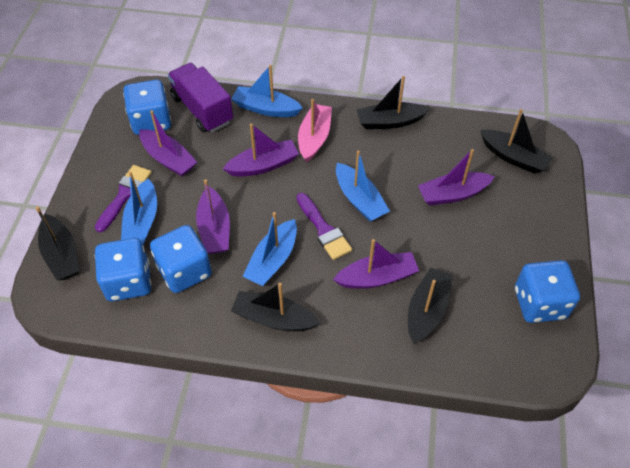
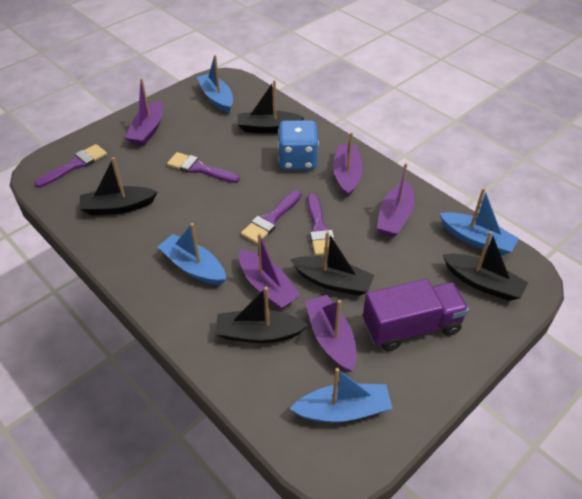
blue dice: 4 -> 1
pink boat: 1 -> 0
purple brush: 2 -> 4

